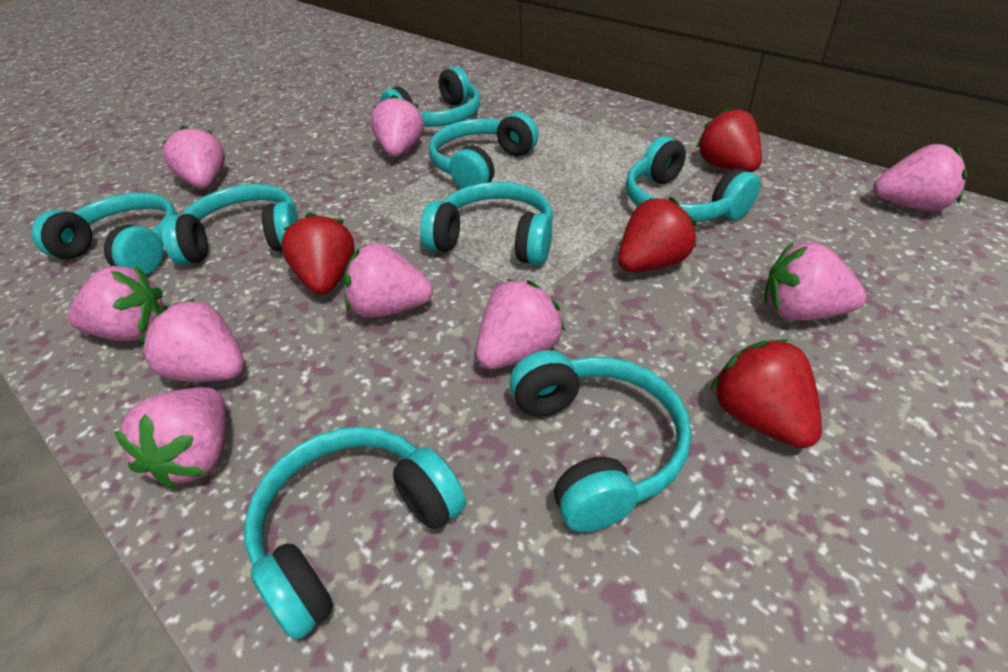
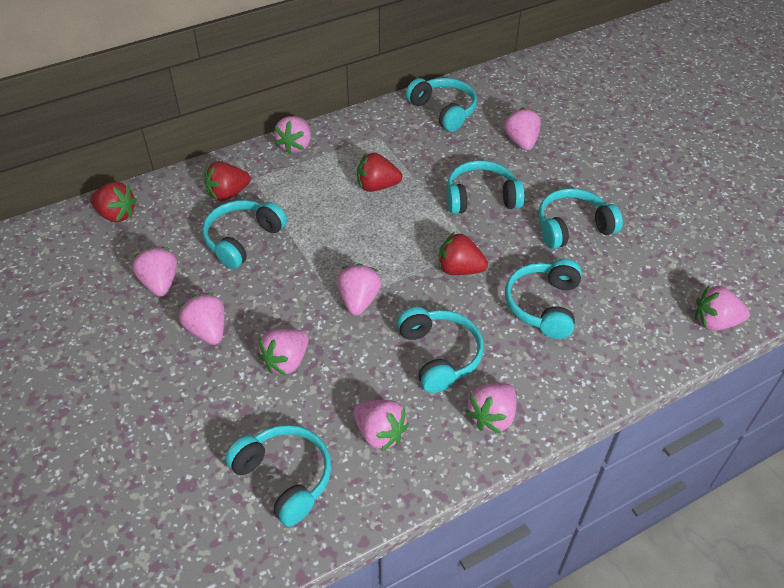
turquoise headphones: 8 -> 7

